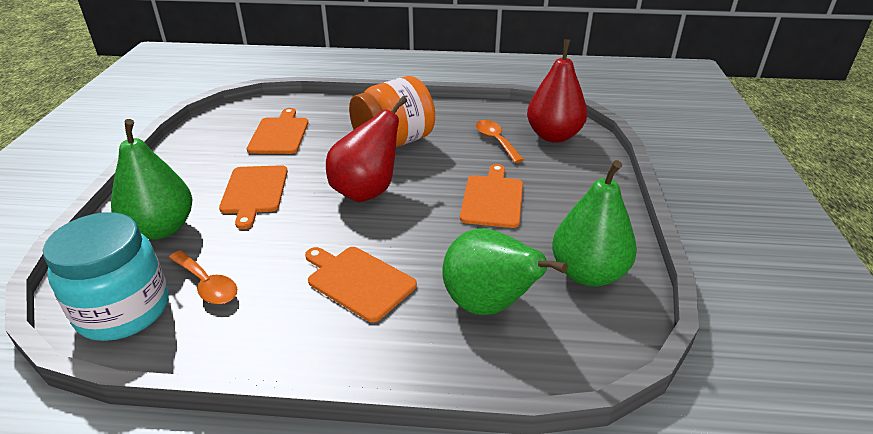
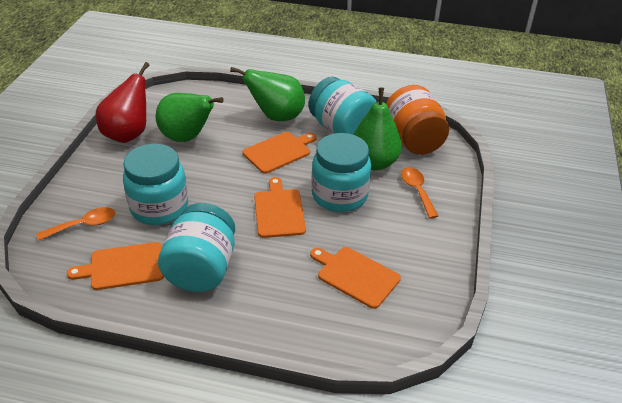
red pear: 2 -> 1
turquoise jar: 1 -> 4

